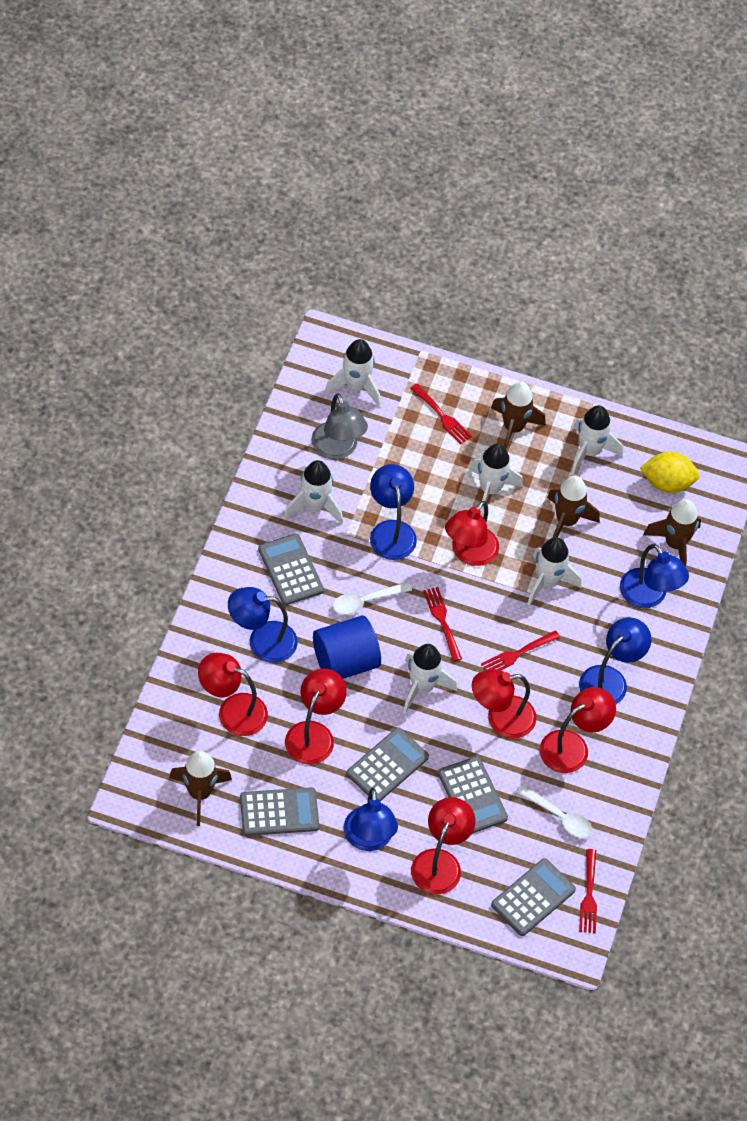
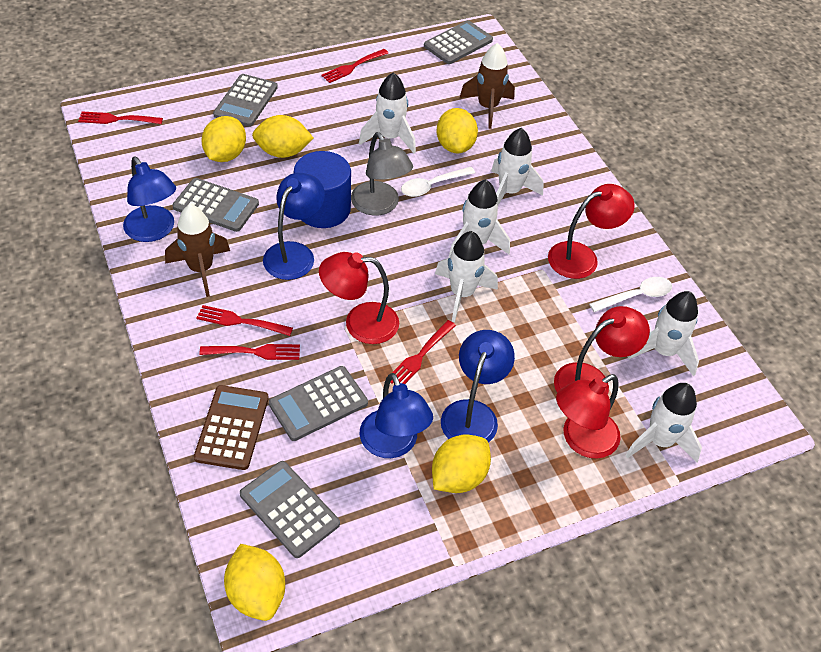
blue lamp: 5 -> 4
brown calculator: 0 -> 1
brown rocket: 4 -> 2
red fork: 4 -> 5
red lamp: 6 -> 4
yellow lemon: 1 -> 5

